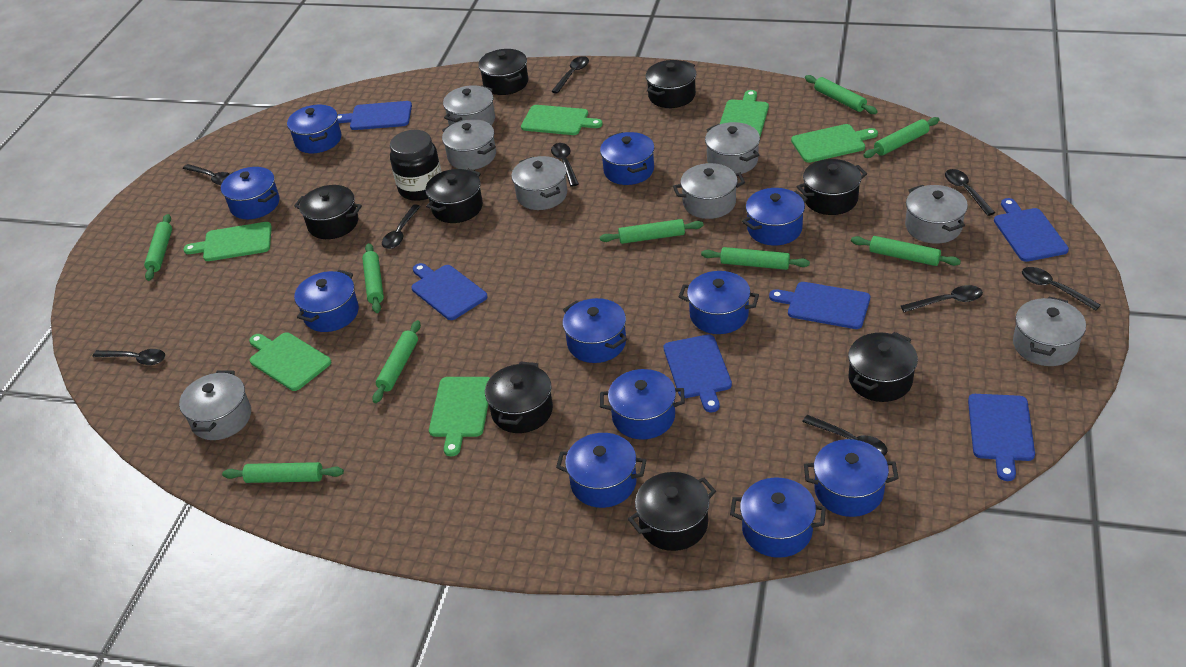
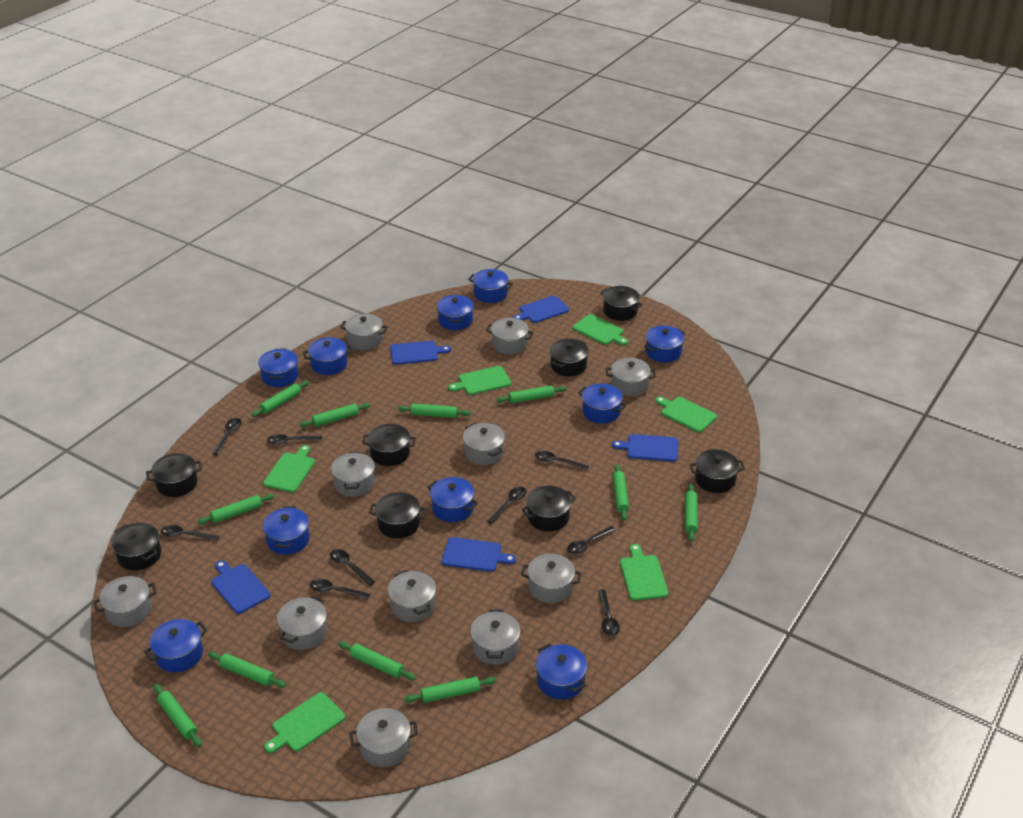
black jar: 1 -> 0
blue cutting board: 6 -> 5
blue pot: 11 -> 10
green rolling pin: 9 -> 11
grey pot: 8 -> 11

